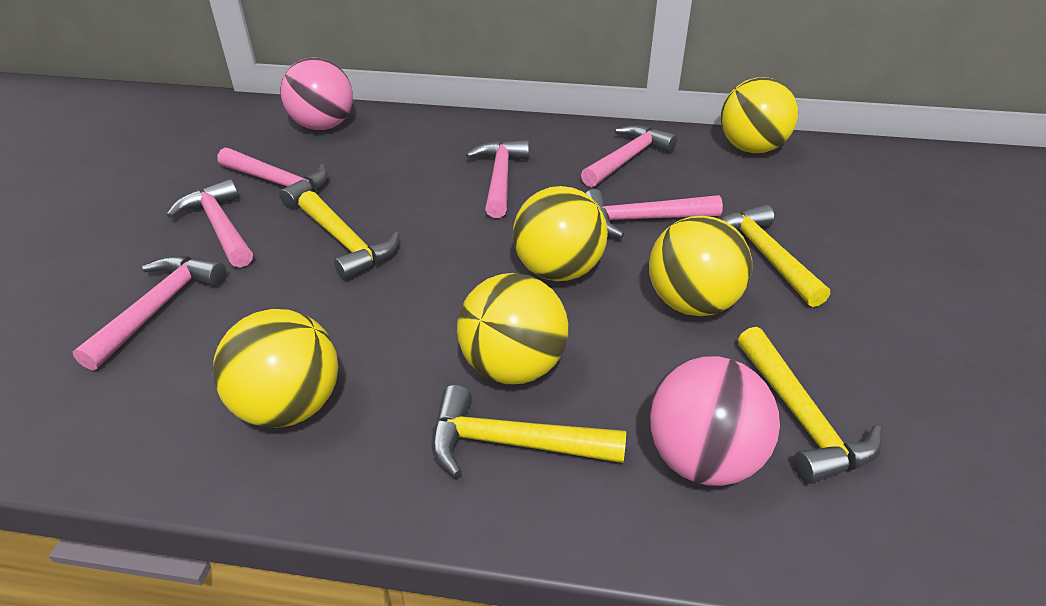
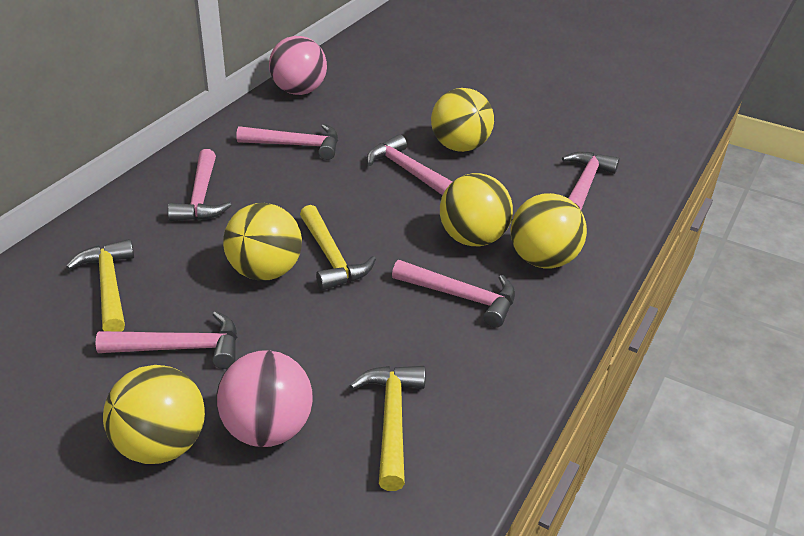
yellow hammer: 4 -> 3

